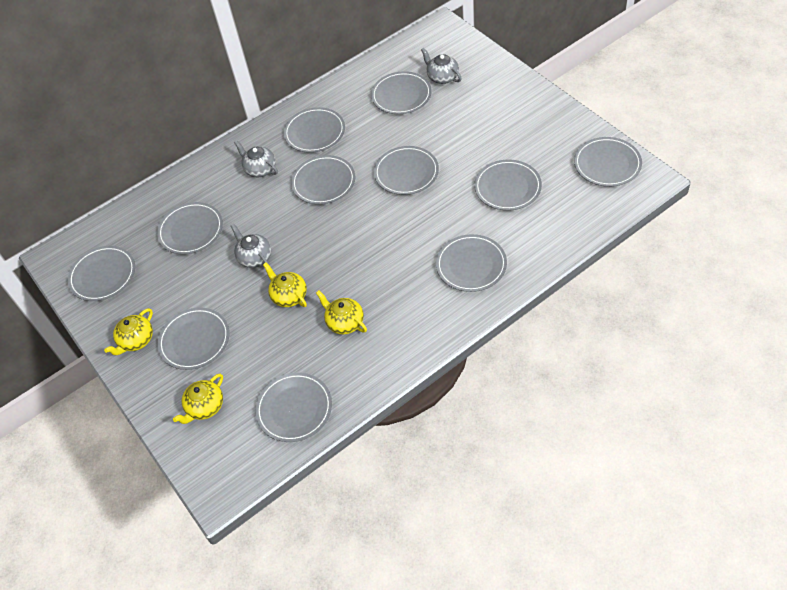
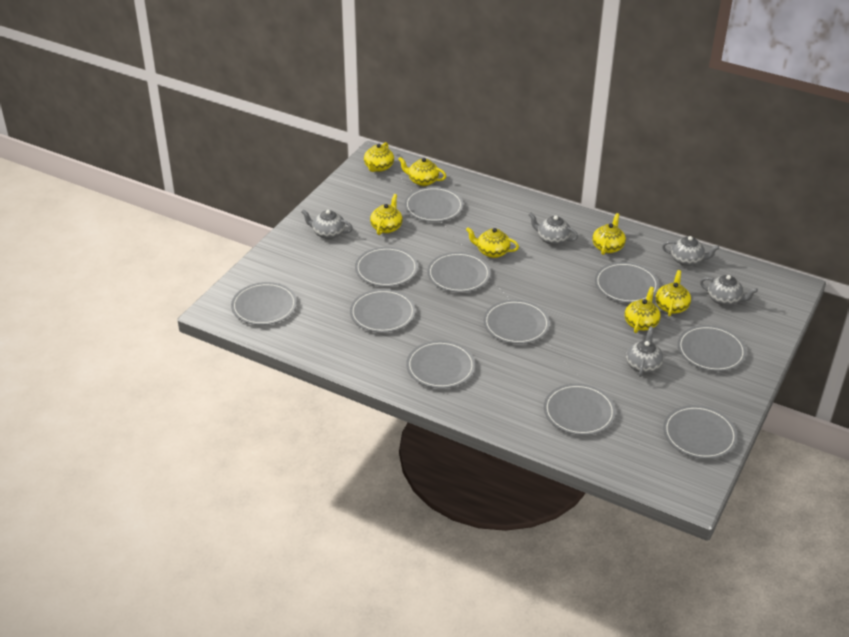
grey teapot: 3 -> 5
yellow teapot: 4 -> 7

